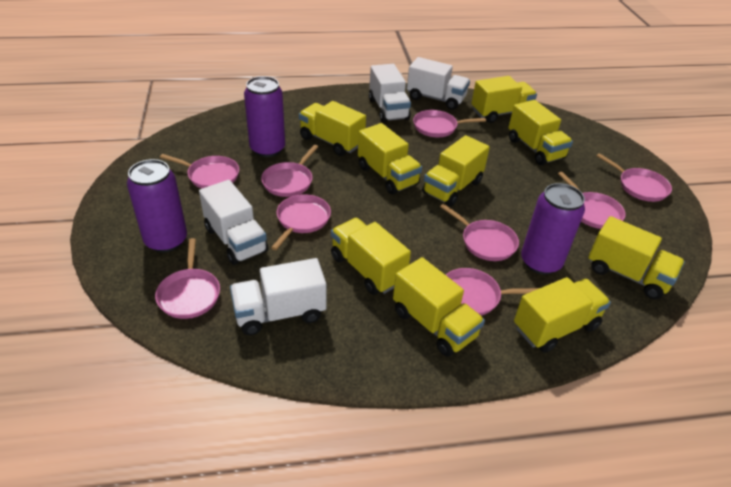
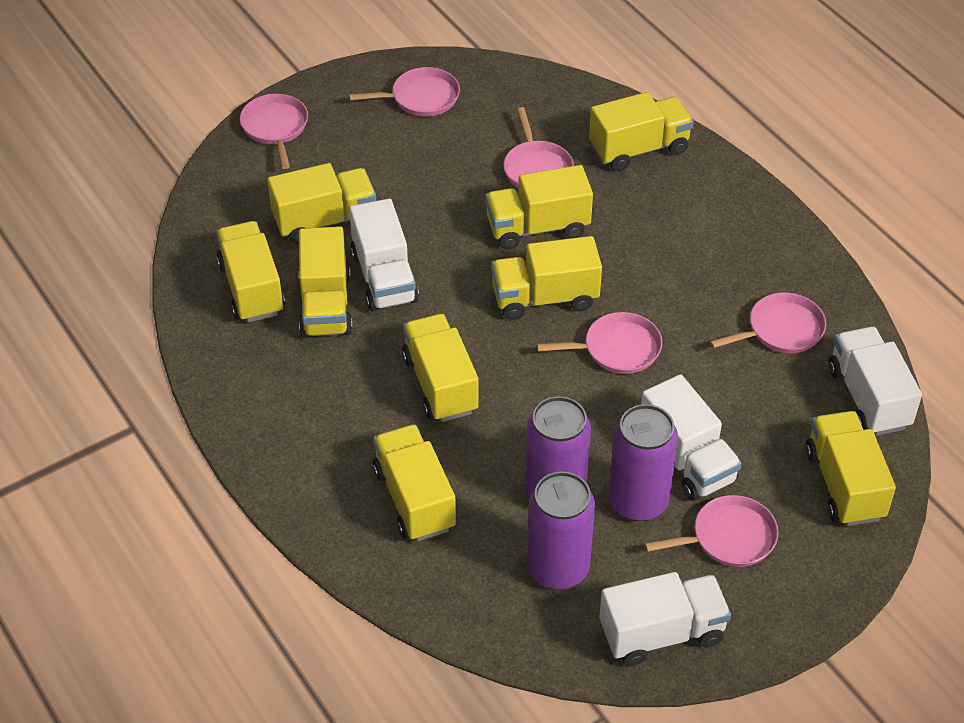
pink pan: 9 -> 6

